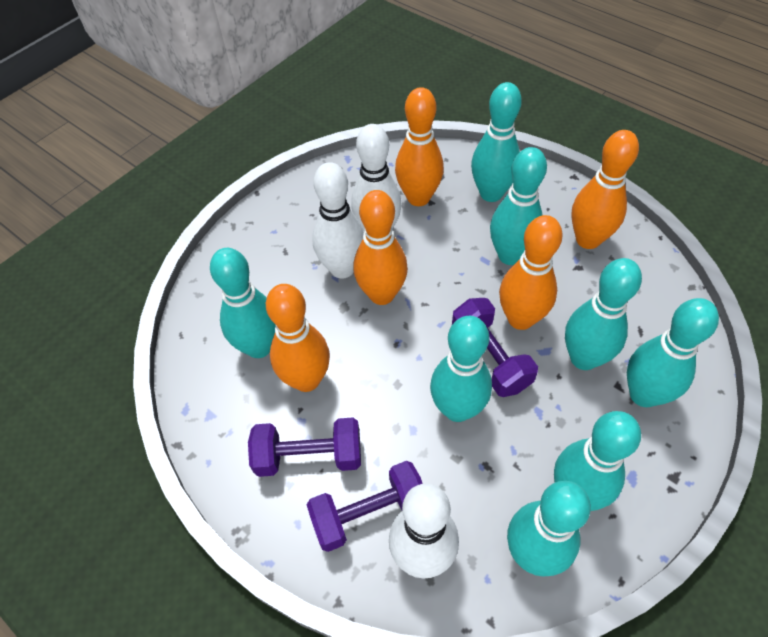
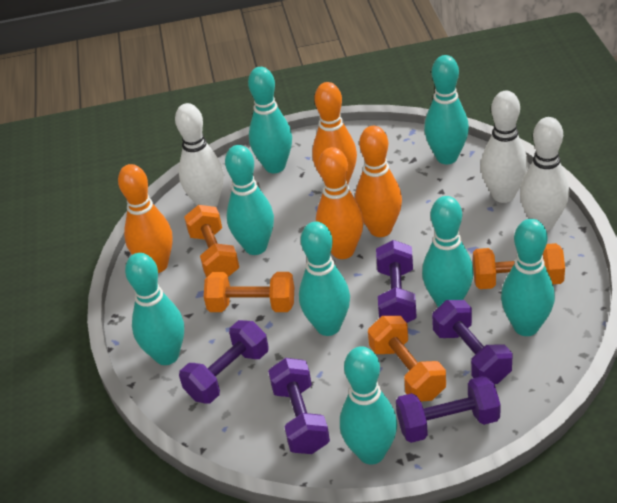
orange bowling pin: 5 -> 4
orange dumbbell: 0 -> 4
purple dumbbell: 3 -> 5

